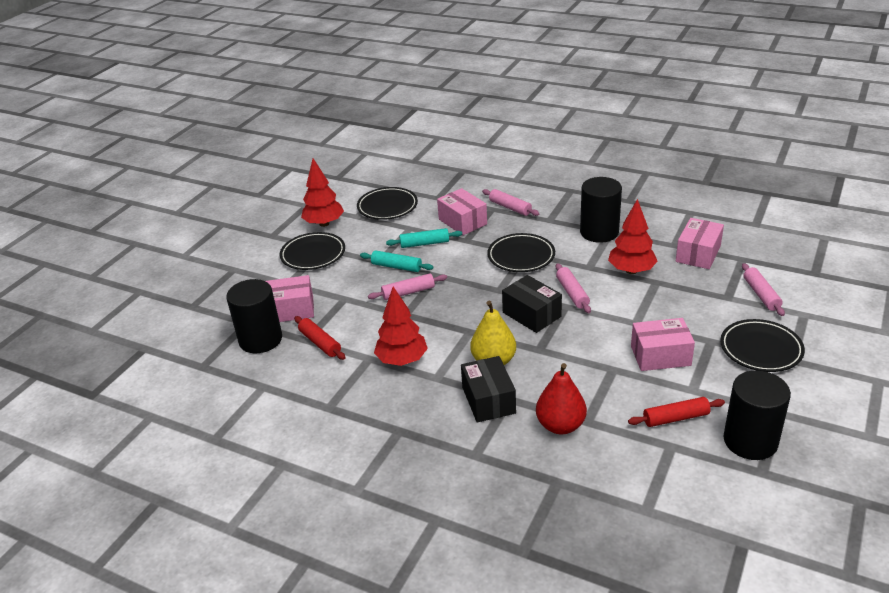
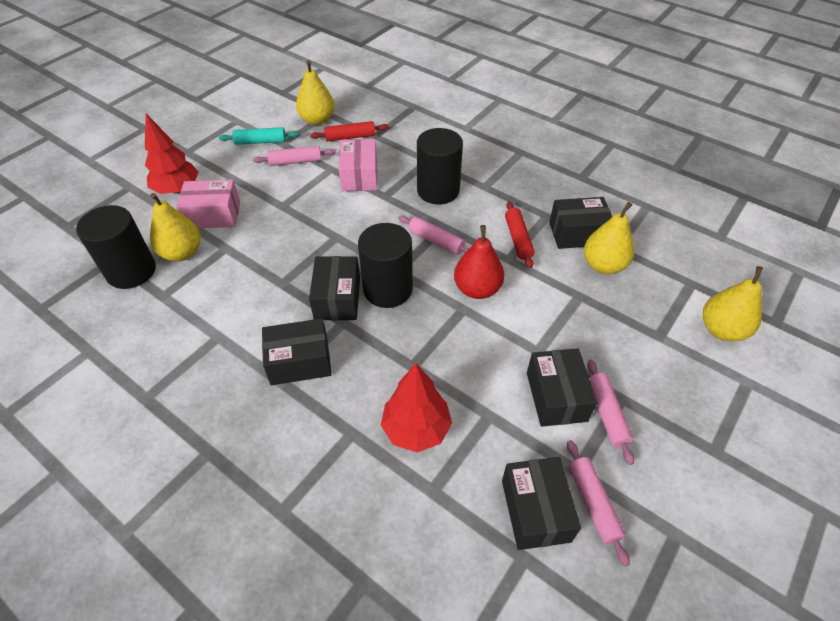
black box: 2 -> 5
black plate: 4 -> 0
pink box: 4 -> 2
red tree: 3 -> 2
turquoise rolling pin: 2 -> 1
yellow pear: 1 -> 4

